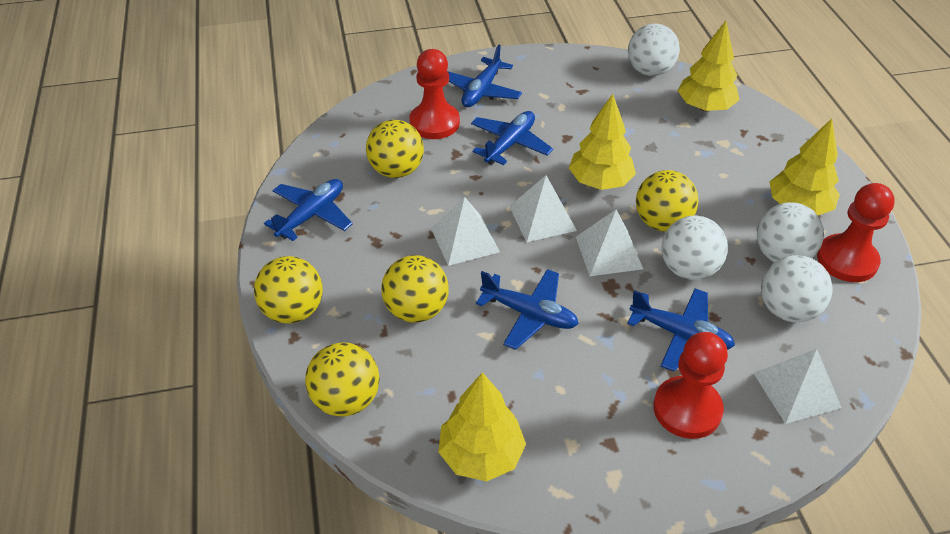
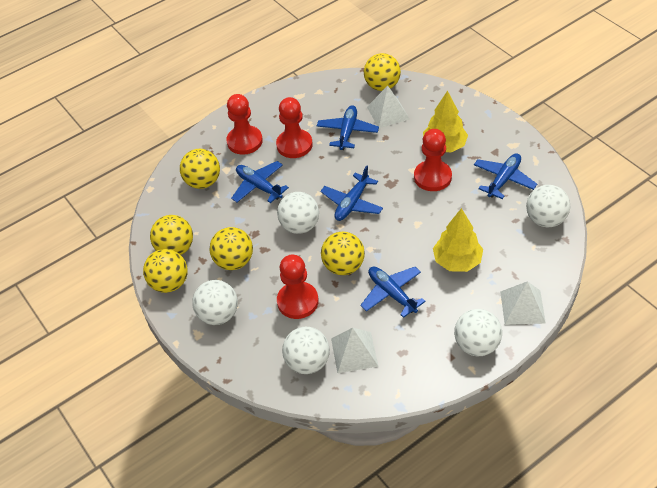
red pawn: 3 -> 4
white ball: 4 -> 5
white pyramid: 4 -> 3
yellow ball: 5 -> 6
yellow tree: 4 -> 2

